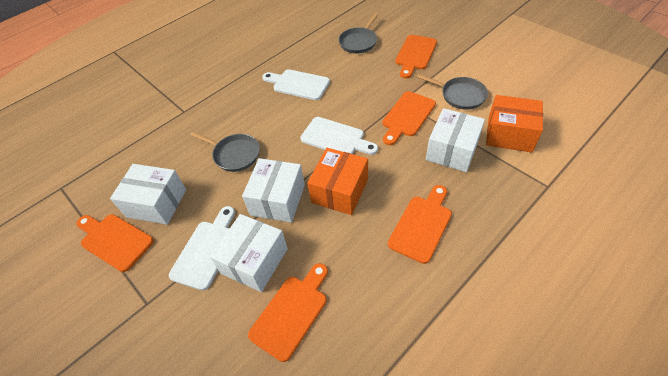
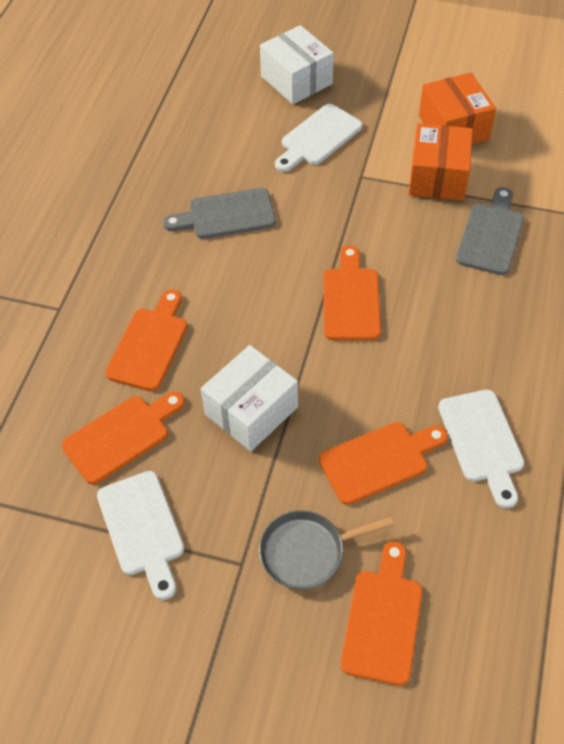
grey cutting board: 0 -> 2
grey pan: 3 -> 1
white box: 4 -> 2

